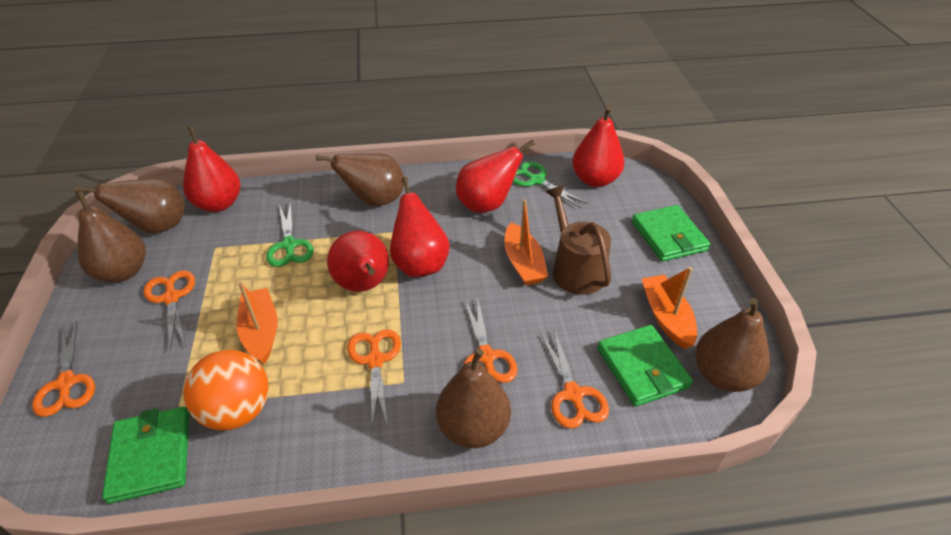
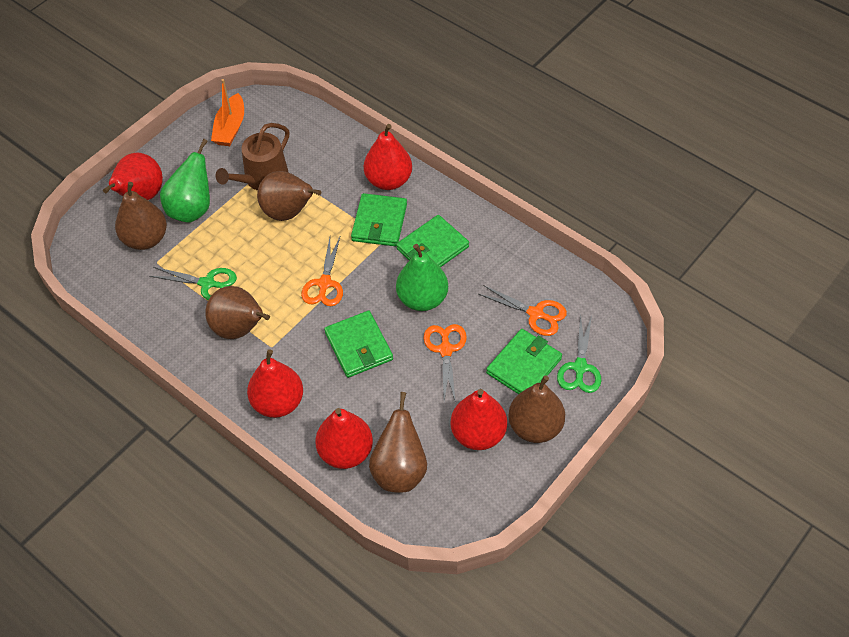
green pear: 0 -> 2
green wallet: 3 -> 4
orange ball: 1 -> 0
orange boat: 3 -> 1
orange scissors: 5 -> 3

